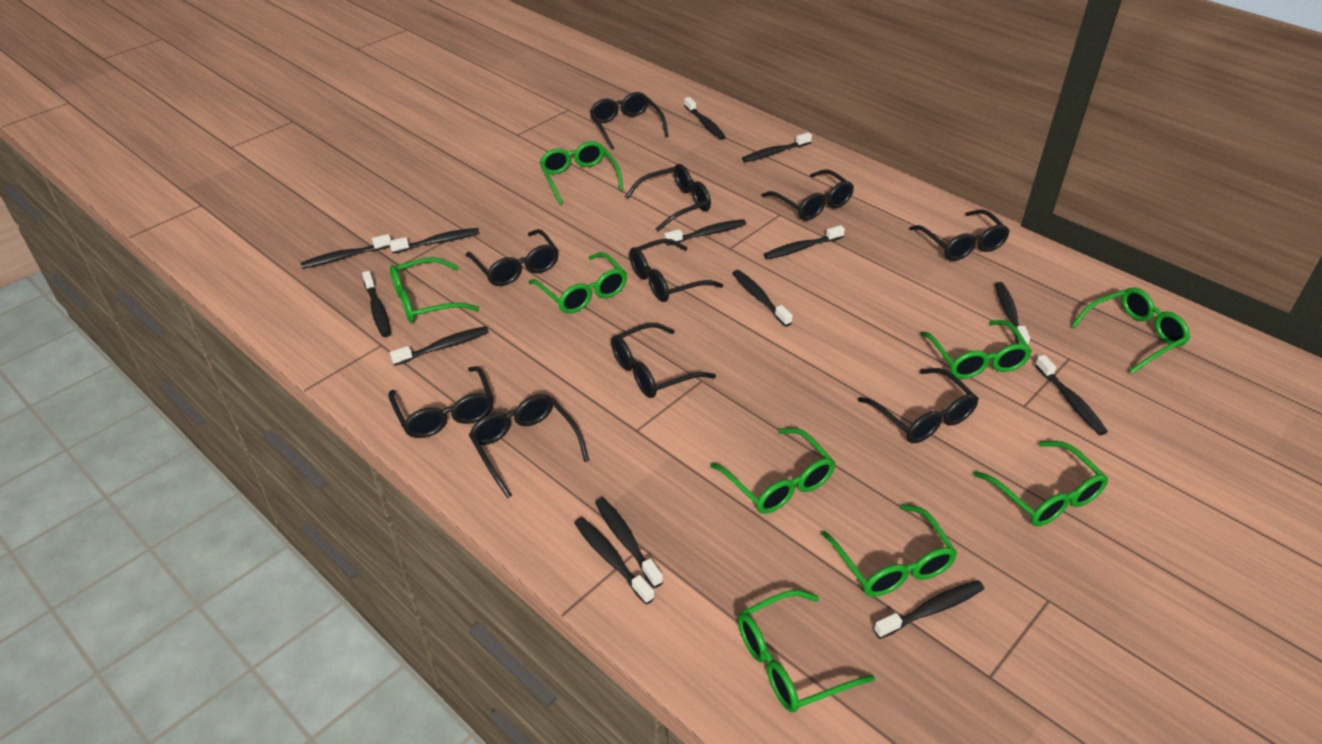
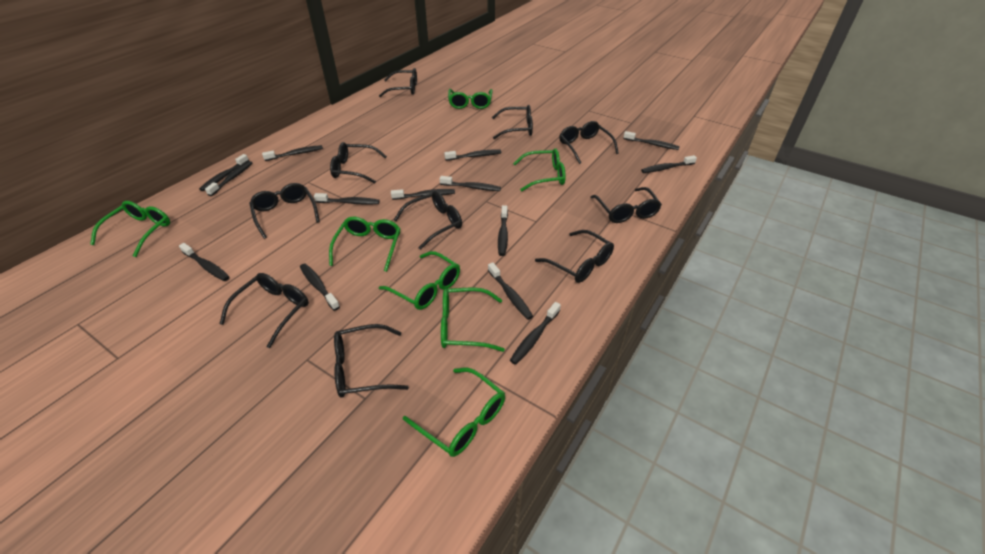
green glasses: 9 -> 7

